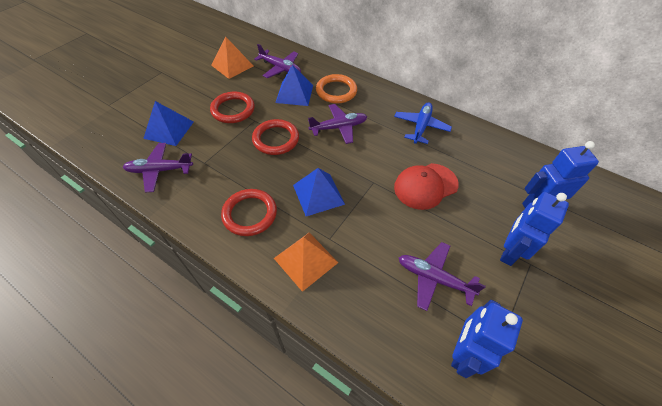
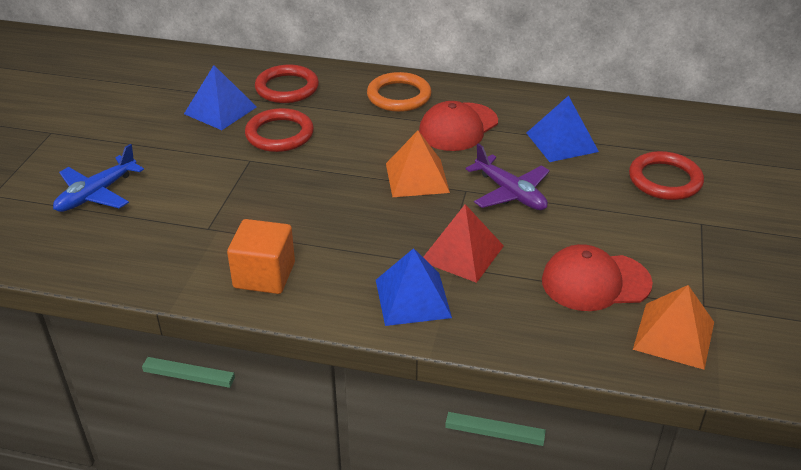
blue robot: 3 -> 0
orange cube: 0 -> 1
purple plane: 4 -> 1
red cap: 1 -> 2
red pyramid: 0 -> 1

